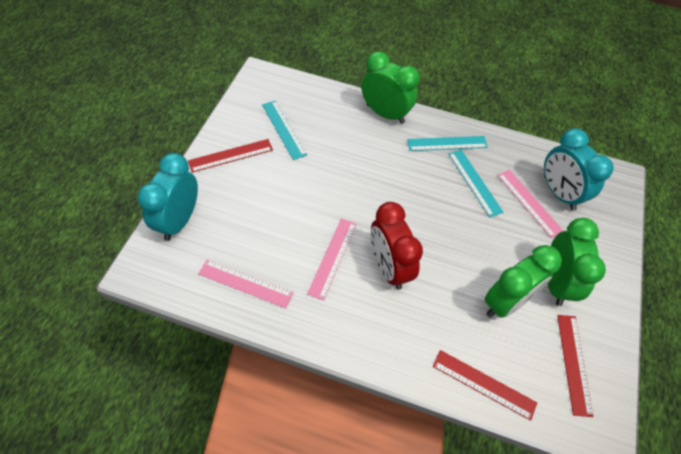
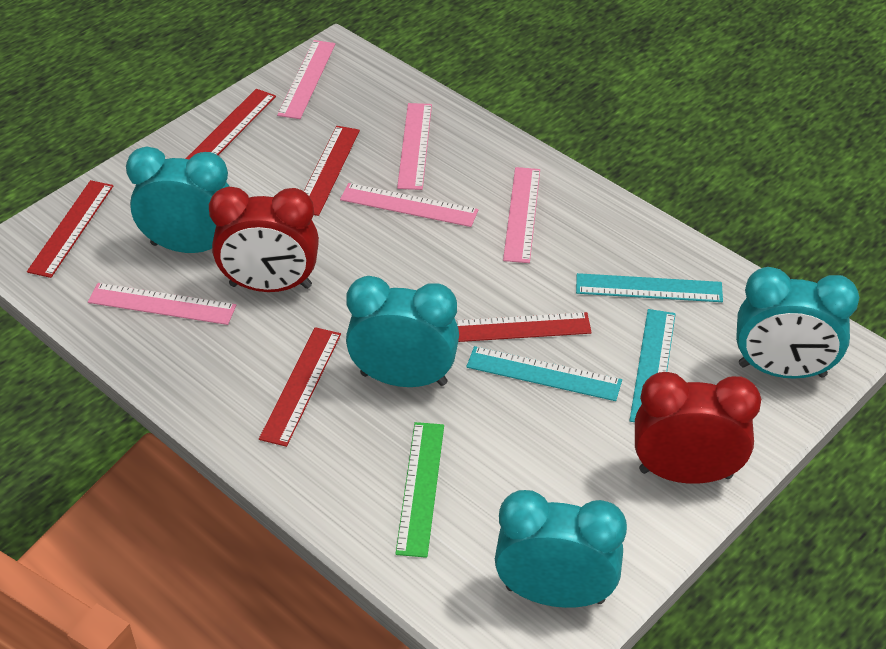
green clock: 3 -> 0
green ruler: 0 -> 1
pink ruler: 3 -> 5
red clock: 1 -> 2
red ruler: 3 -> 5
turquoise clock: 2 -> 4

